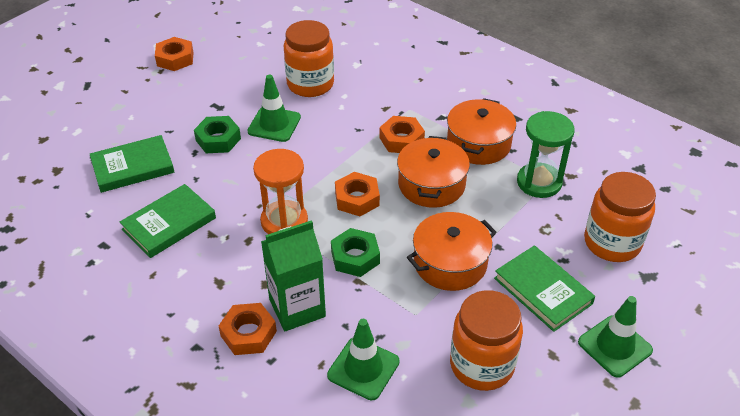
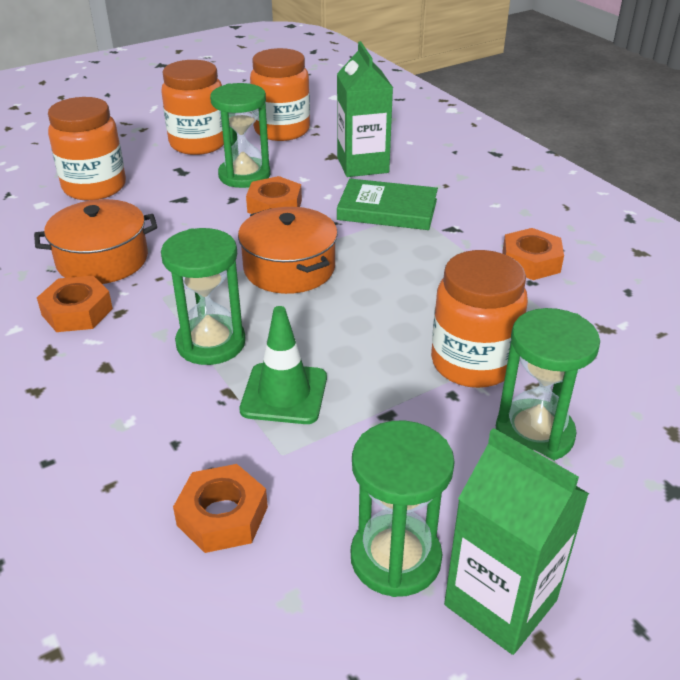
green book: 3 -> 1
green carton: 1 -> 2
green hourglass: 1 -> 4
green nut: 2 -> 0
green traffic cone: 3 -> 1
orange hourglass: 1 -> 0
orange jar: 3 -> 4
orange pot: 3 -> 2

